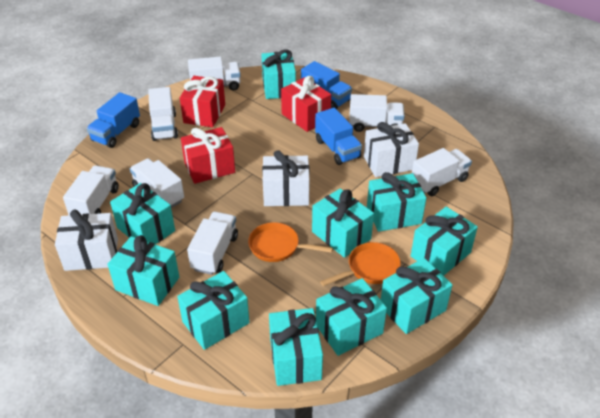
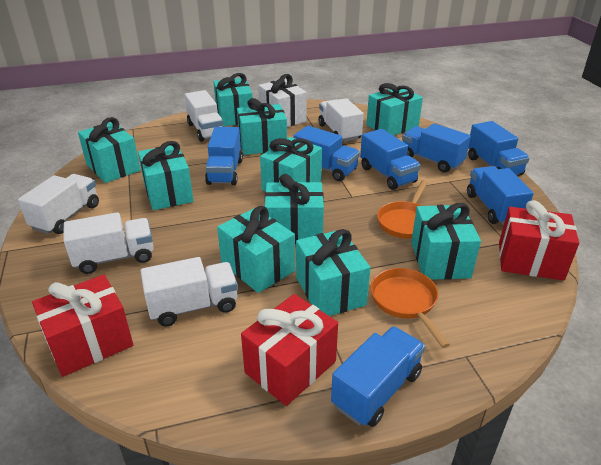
blue truck: 3 -> 7
white gift: 3 -> 1
white truck: 7 -> 5

